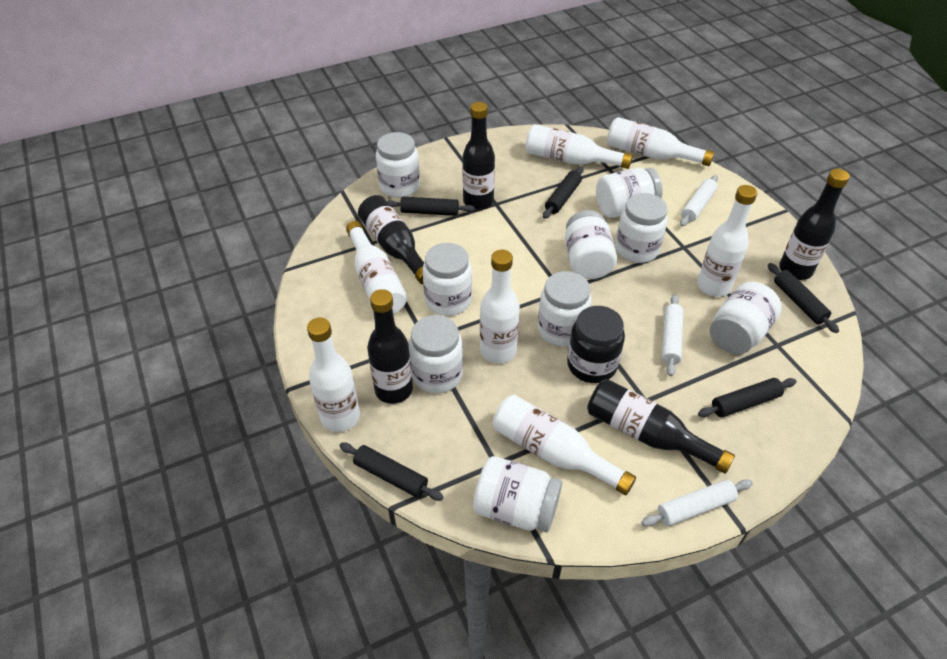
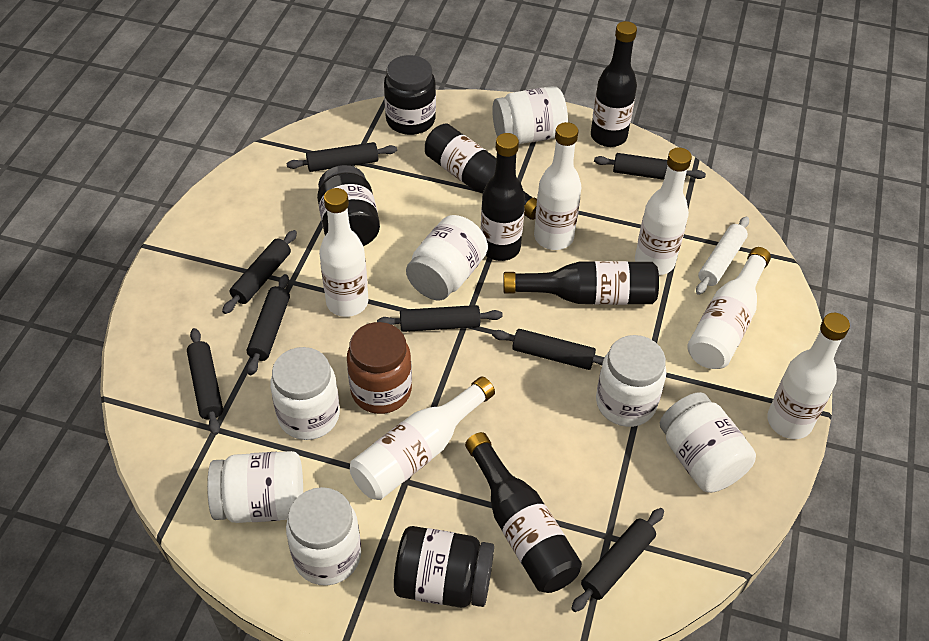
black jar: 1 -> 3
black rolling pin: 5 -> 8
brown jar: 0 -> 1
white bottle: 7 -> 6
white jar: 9 -> 7
white rolling pin: 3 -> 1

